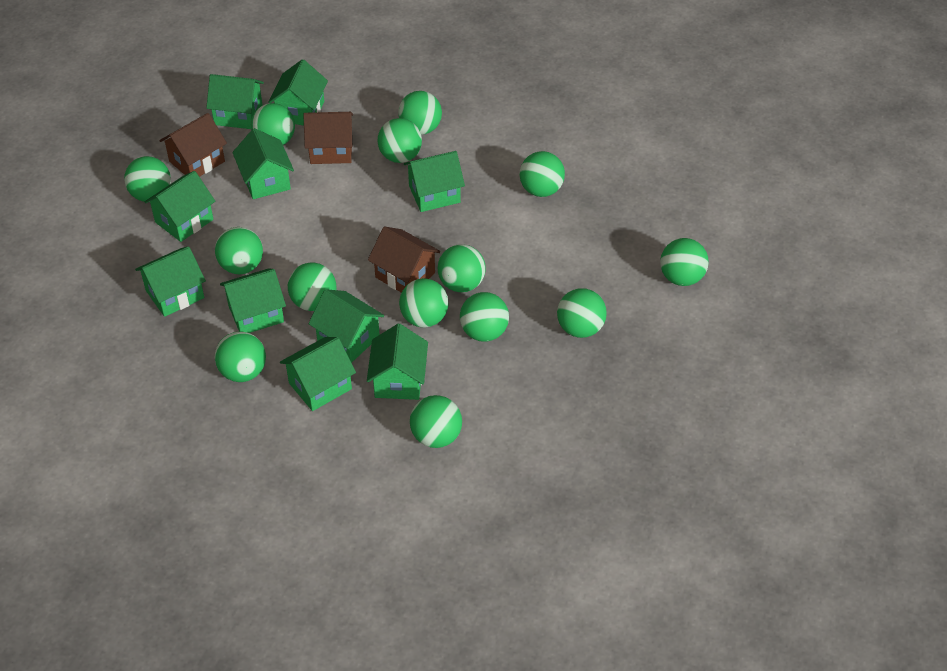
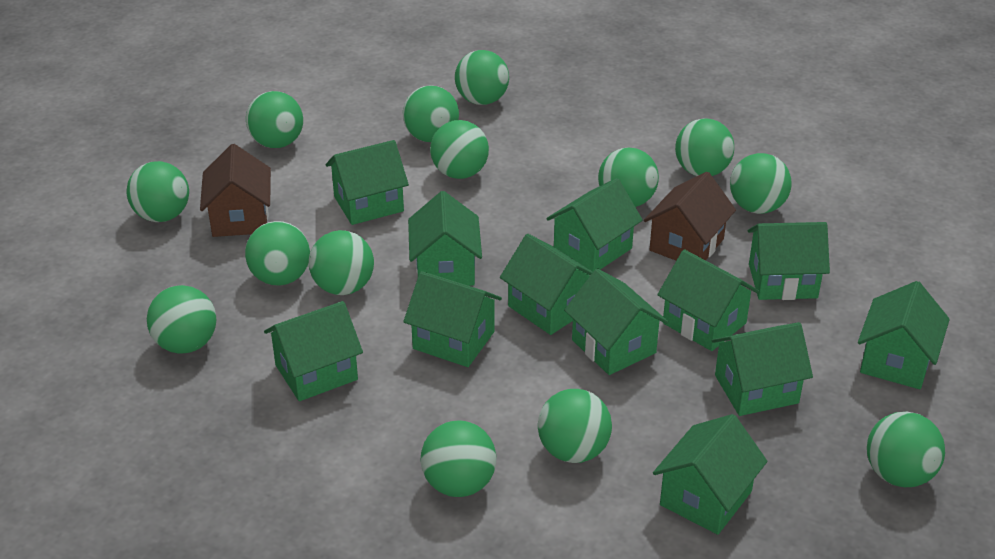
brown house: 3 -> 2
green house: 10 -> 12

